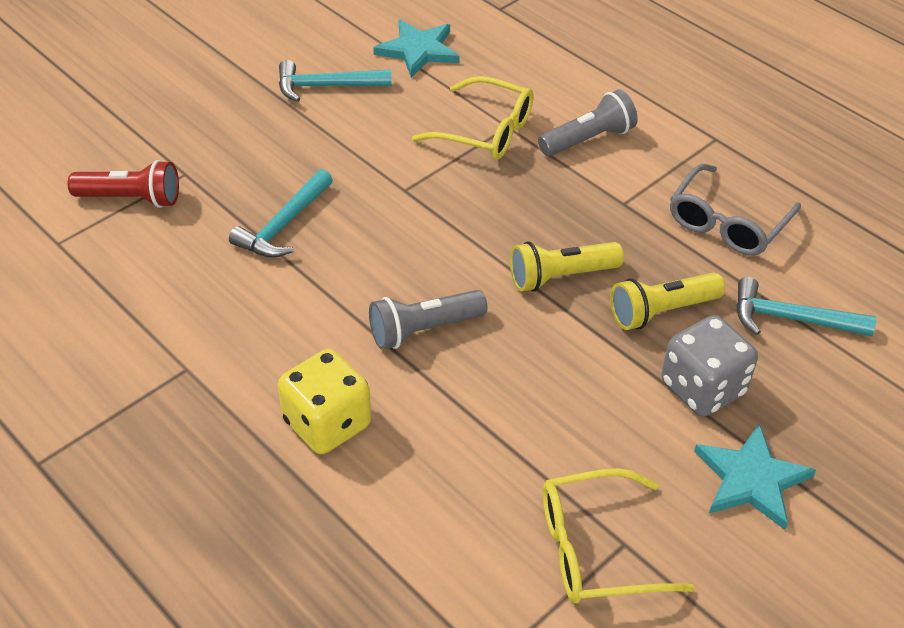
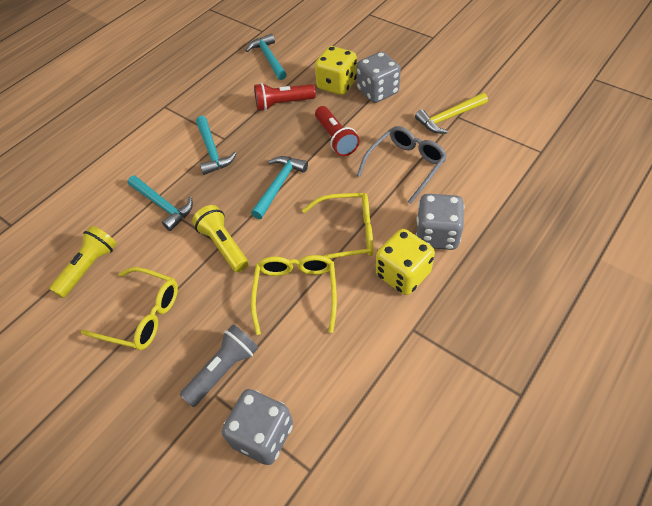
grey dice: 1 -> 3
grey flashlight: 2 -> 1
red flashlight: 1 -> 2
turquoise hammer: 3 -> 4
turquoise star: 2 -> 0
yellow dice: 1 -> 2
yellow glasses: 2 -> 3
yellow hammer: 0 -> 1

